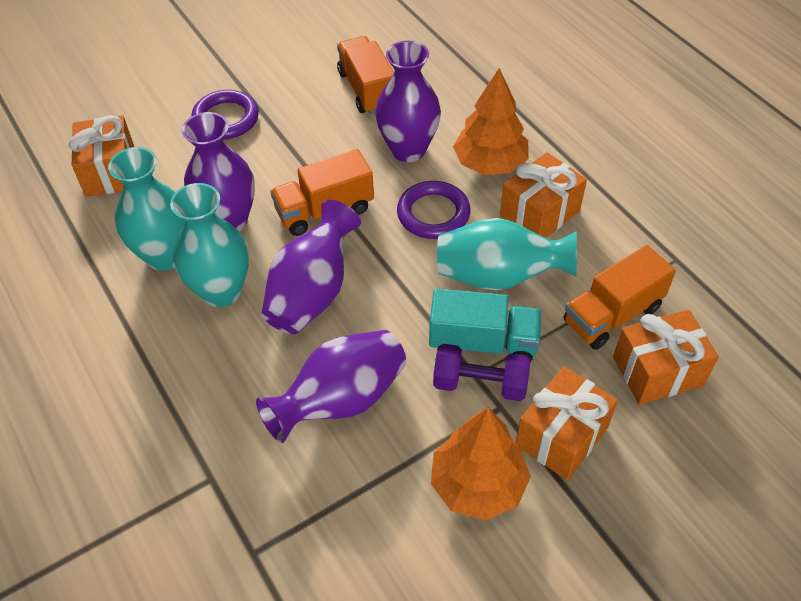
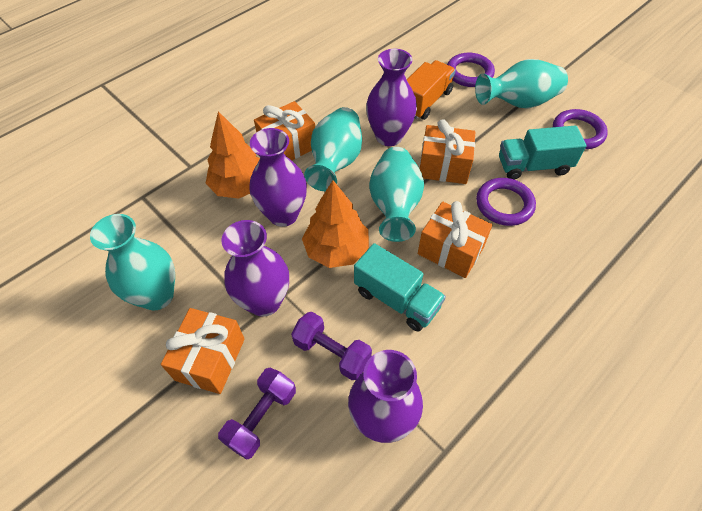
orange truck: 3 -> 1
purple dumbbell: 1 -> 2
purple ring: 2 -> 3
turquoise truck: 1 -> 2
turquoise vase: 3 -> 4

